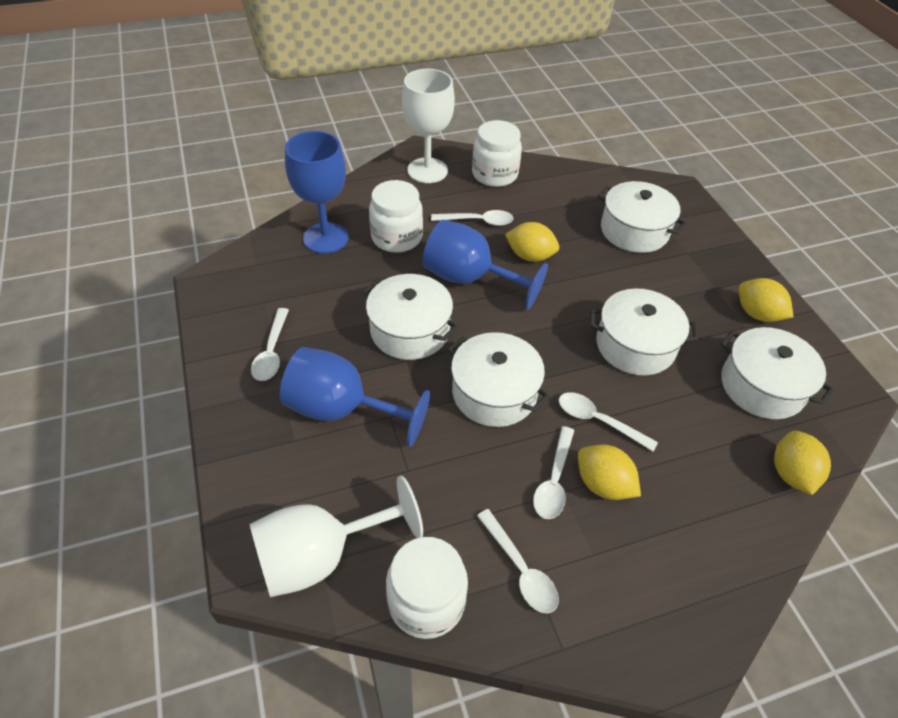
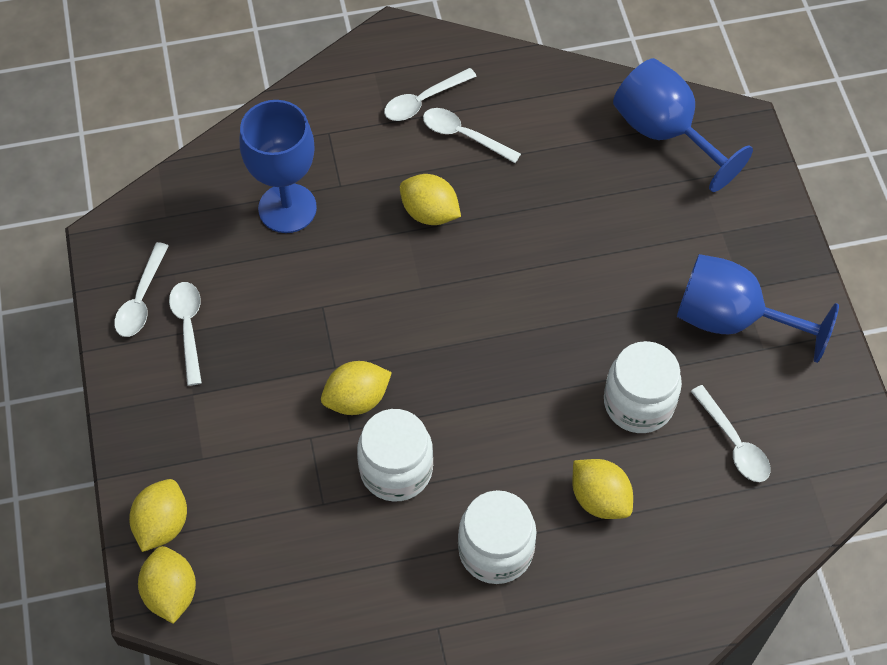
white goblet: 2 -> 0
white pot: 5 -> 0
yellow lemon: 4 -> 5

